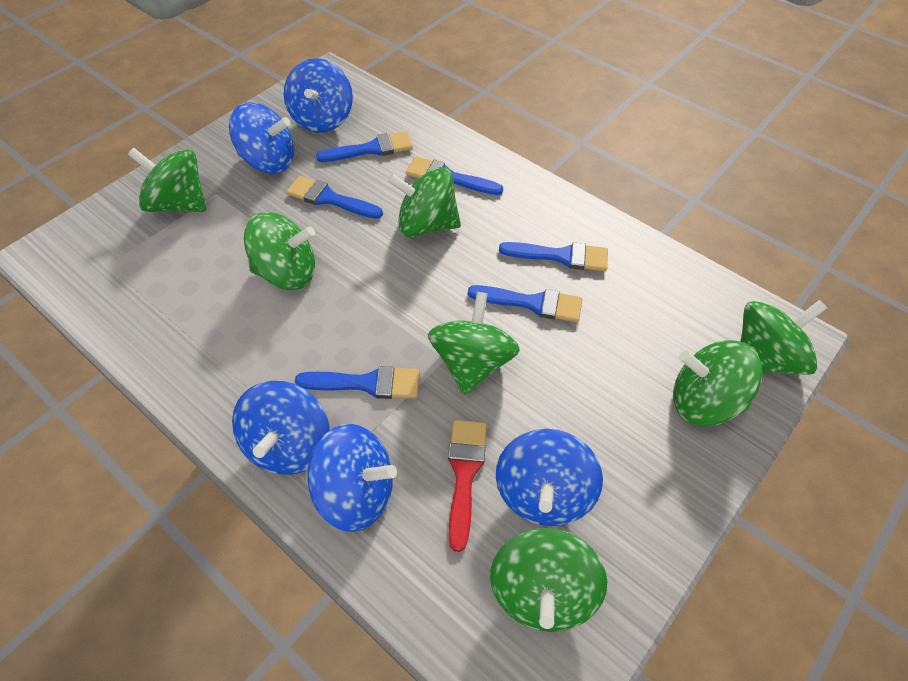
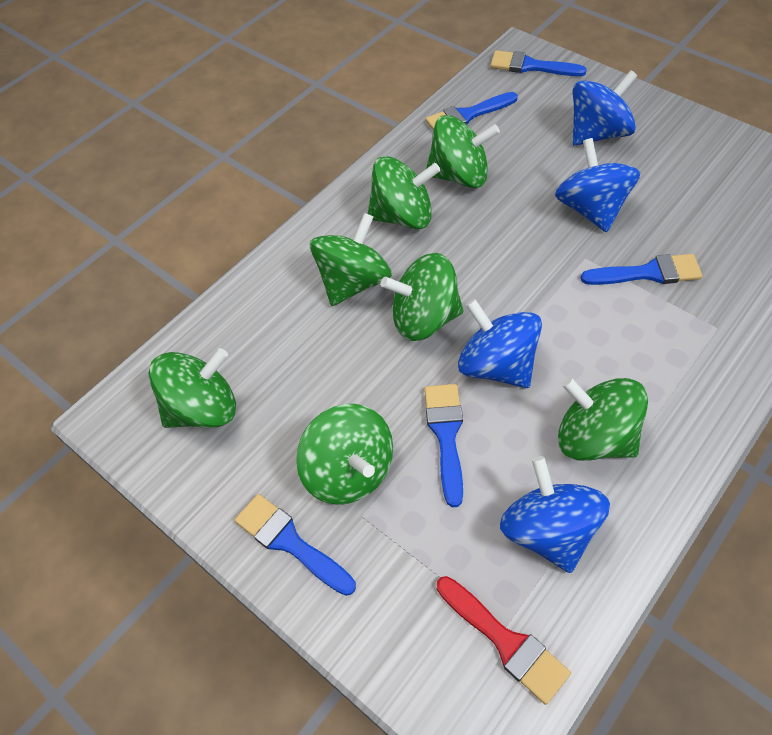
blue brush: 6 -> 5
blue spinning top: 5 -> 4

